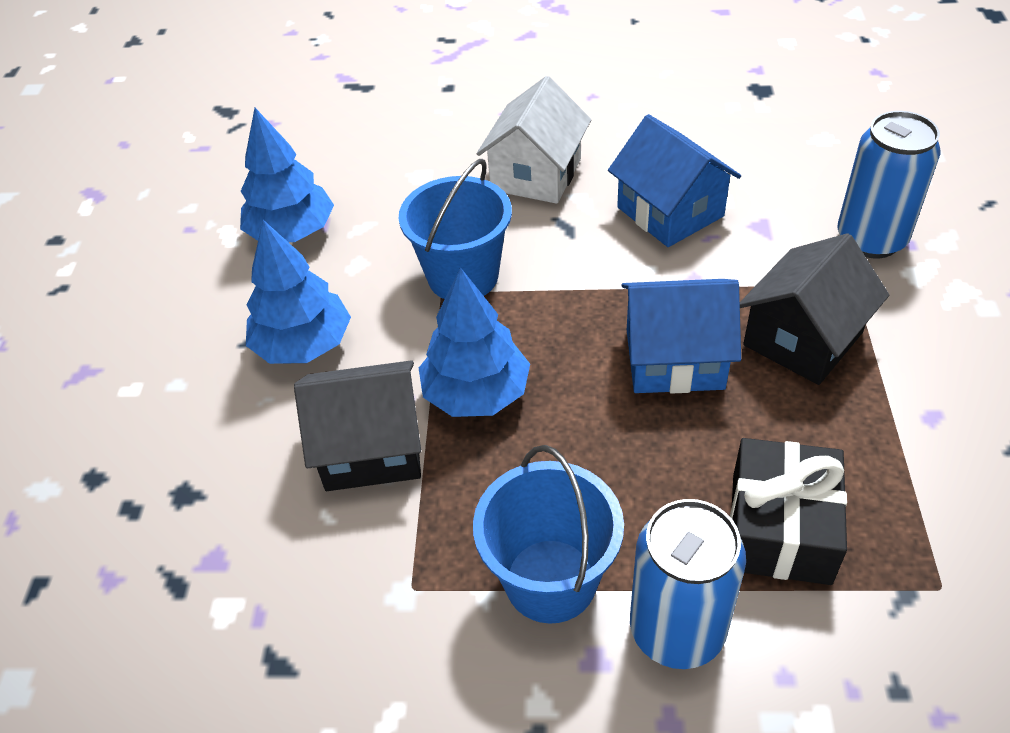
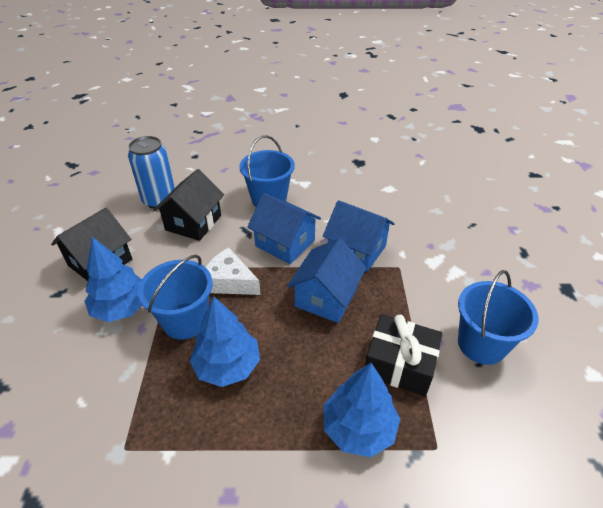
blue bucket: 2 -> 3
blue can: 2 -> 1
blue house: 2 -> 3
white cheese: 0 -> 1
white house: 1 -> 0

